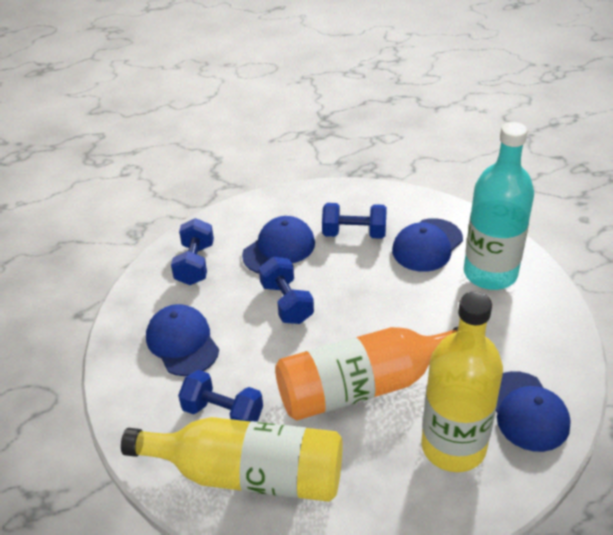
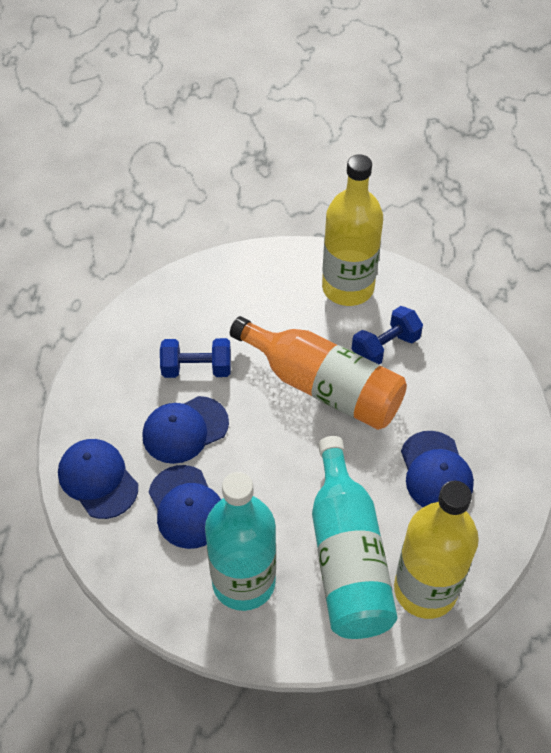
blue dumbbell: 4 -> 2
turquoise bottle: 1 -> 2

